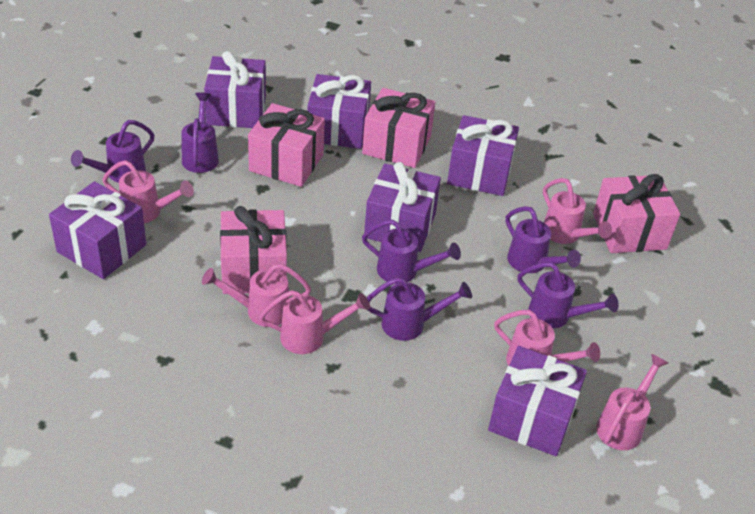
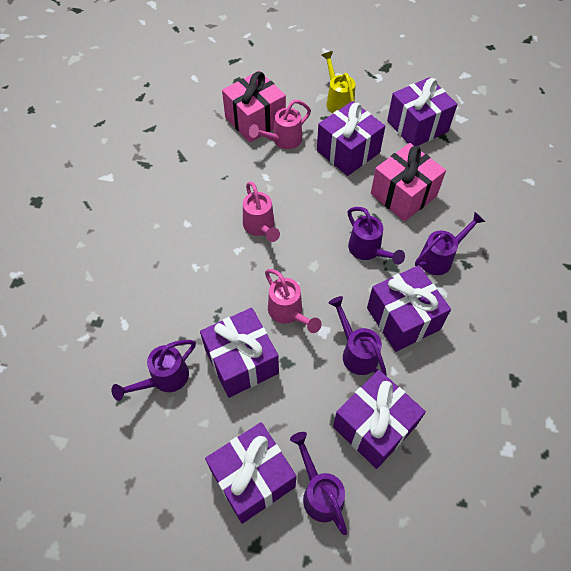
pink gift: 4 -> 2
pink watering can: 6 -> 3
purple watering can: 6 -> 5
yellow watering can: 0 -> 1

